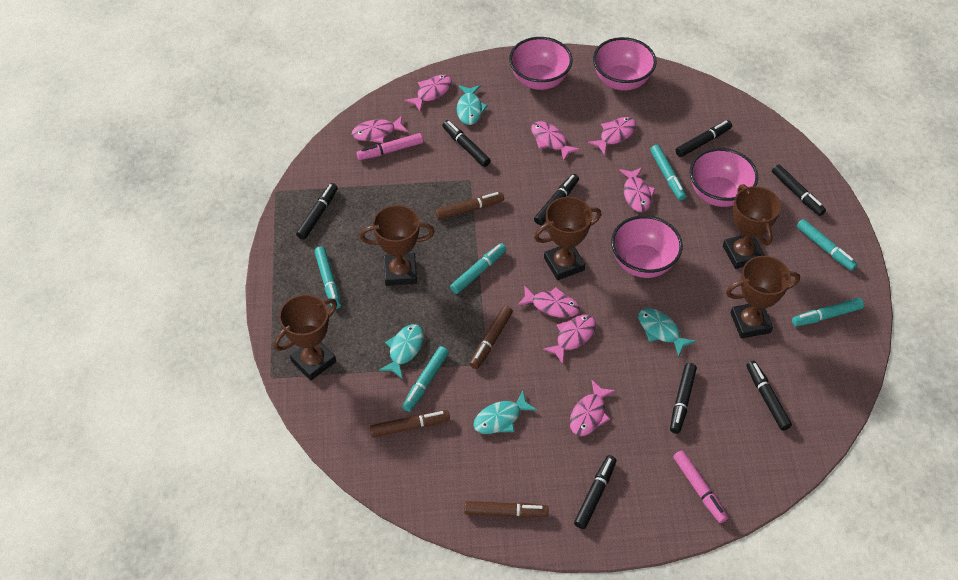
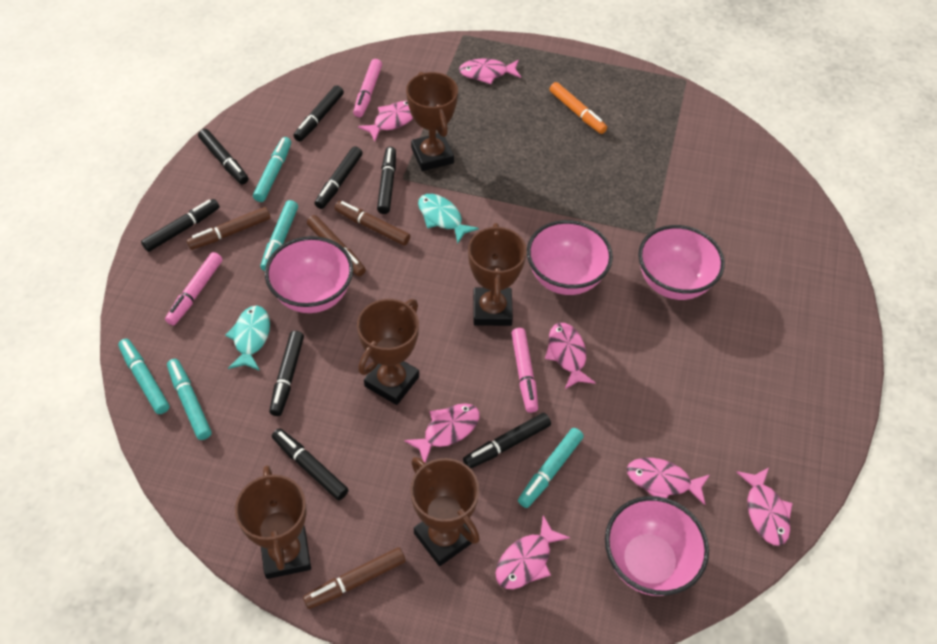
orange marker: 0 -> 1
pink fish: 8 -> 7
pink marker: 2 -> 3
turquoise fish: 4 -> 2
turquoise marker: 6 -> 5

